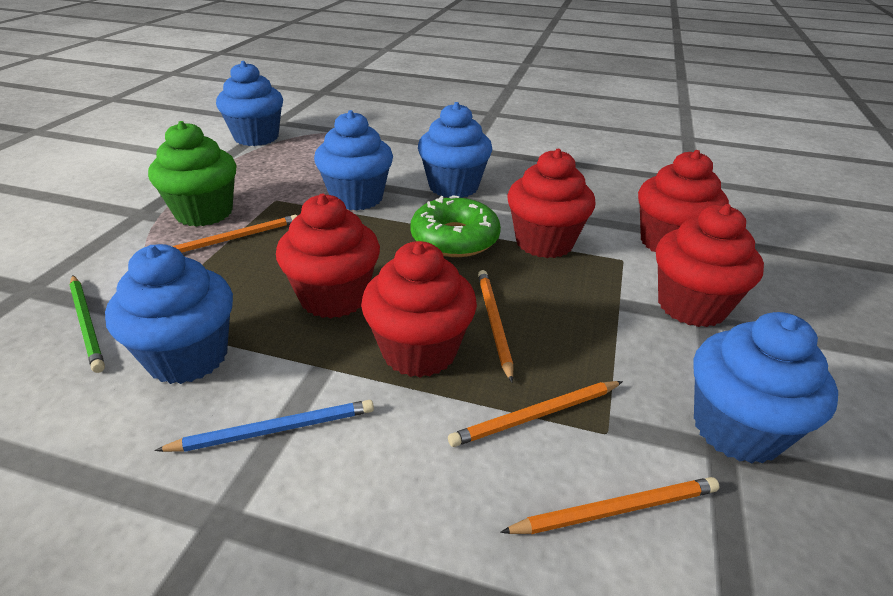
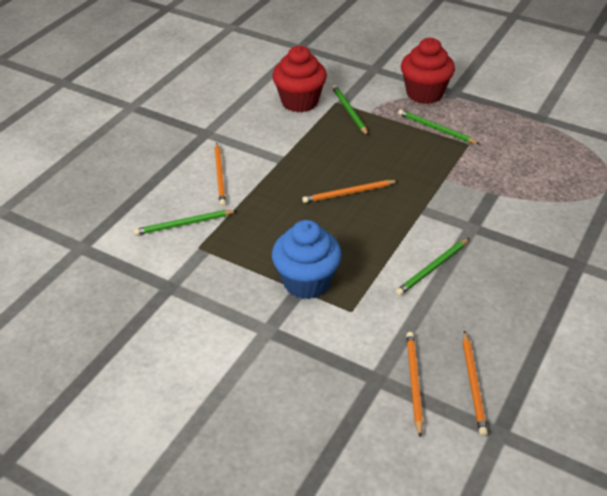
blue cupcake: 5 -> 1
blue pencil: 1 -> 0
green cupcake: 1 -> 0
green donut: 1 -> 0
green pencil: 1 -> 4
red cupcake: 5 -> 2

